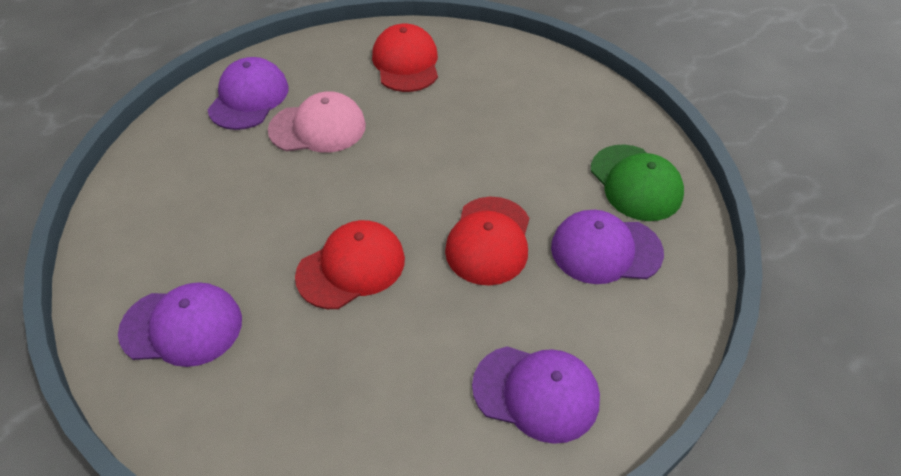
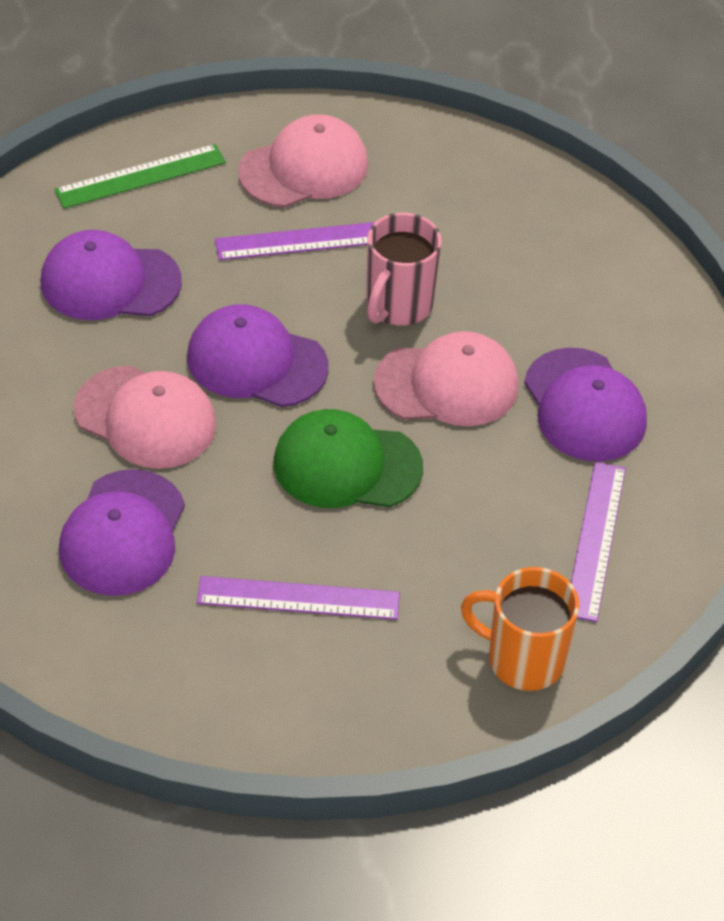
green ruler: 0 -> 1
orange mug: 0 -> 1
pink cap: 1 -> 3
pink mug: 0 -> 1
purple ruler: 0 -> 3
red cap: 3 -> 0

